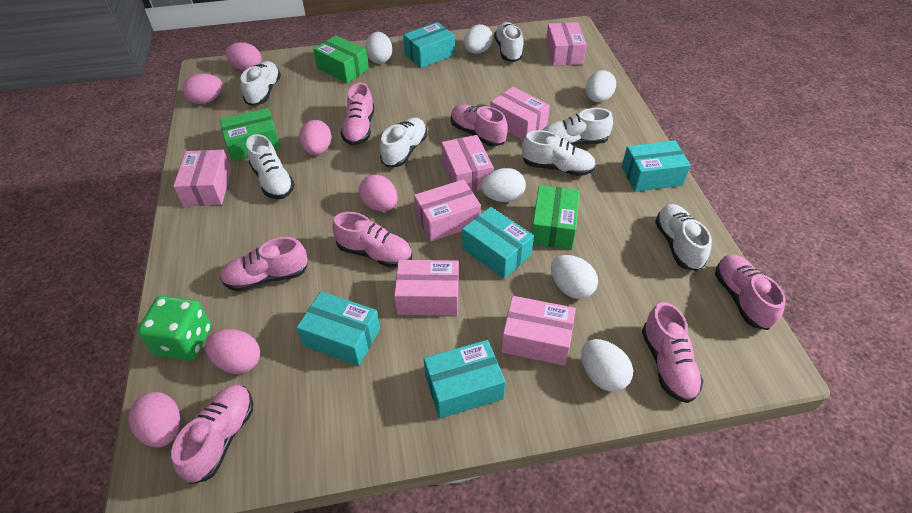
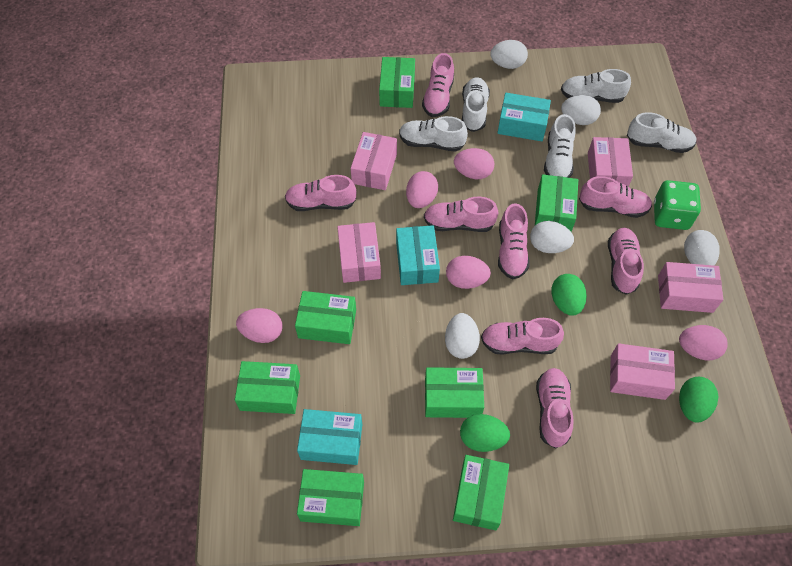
green box: 3 -> 7
green egg: 0 -> 3
pink box: 7 -> 5
pink egg: 6 -> 5
pink shoe: 7 -> 8
turquoise box: 5 -> 3
white egg: 6 -> 5
white shoe: 7 -> 5

